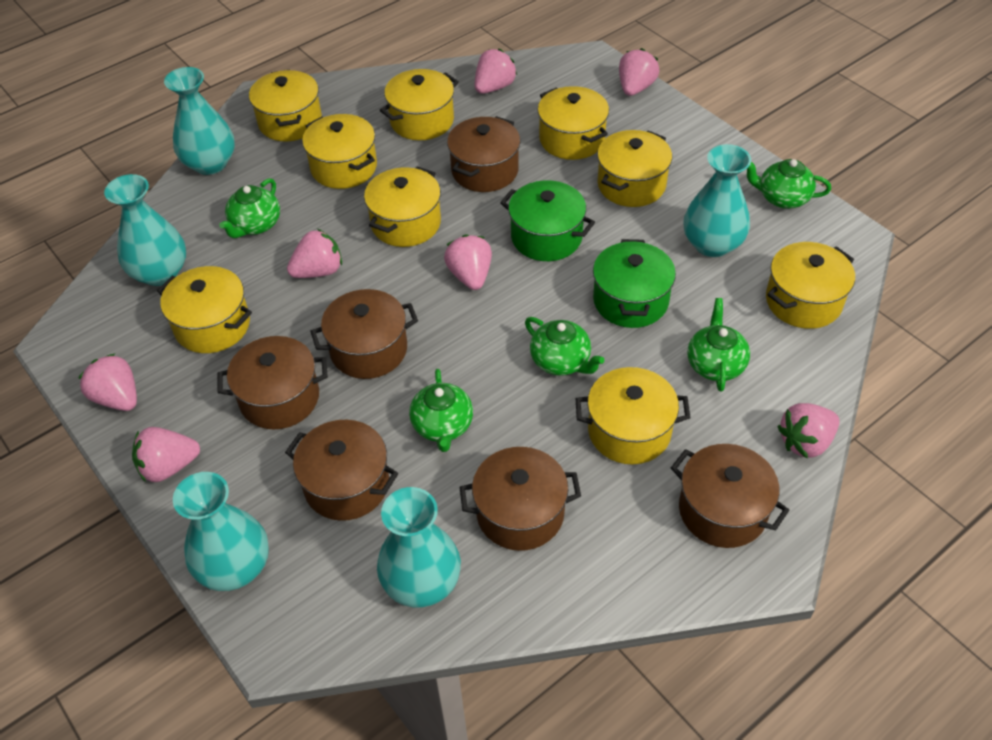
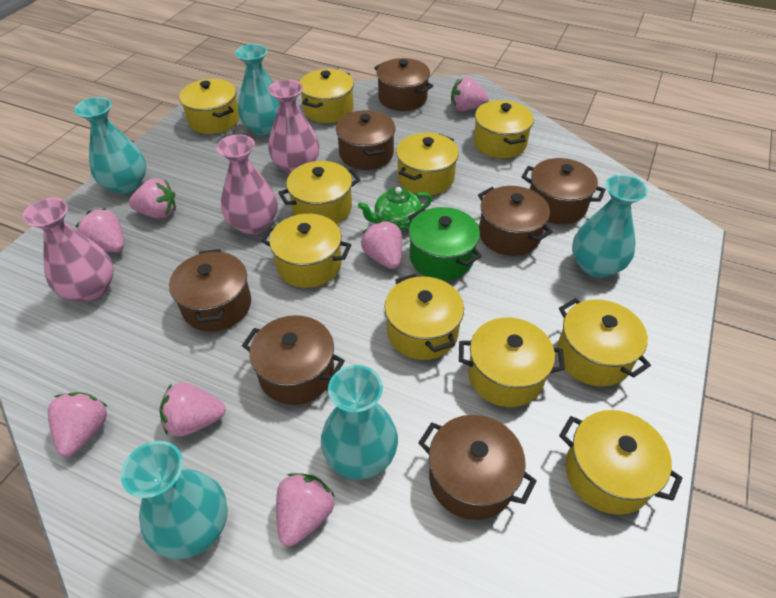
brown pot: 6 -> 7
green pot: 2 -> 1
green teapot: 5 -> 1
pink vase: 0 -> 3
yellow pot: 9 -> 10

